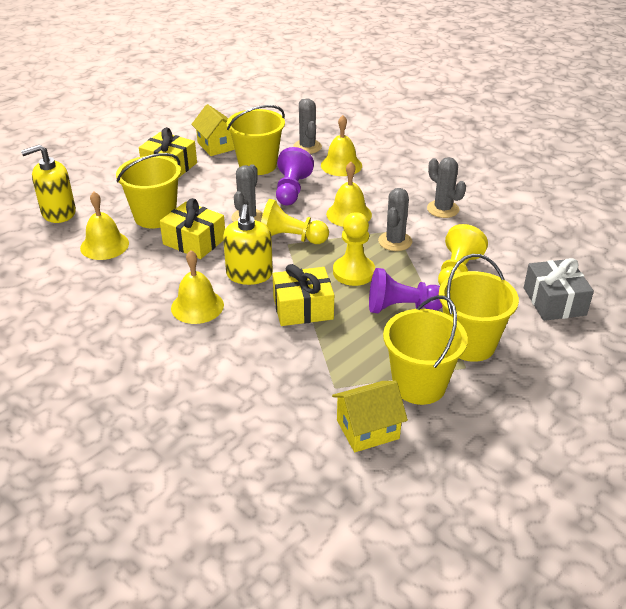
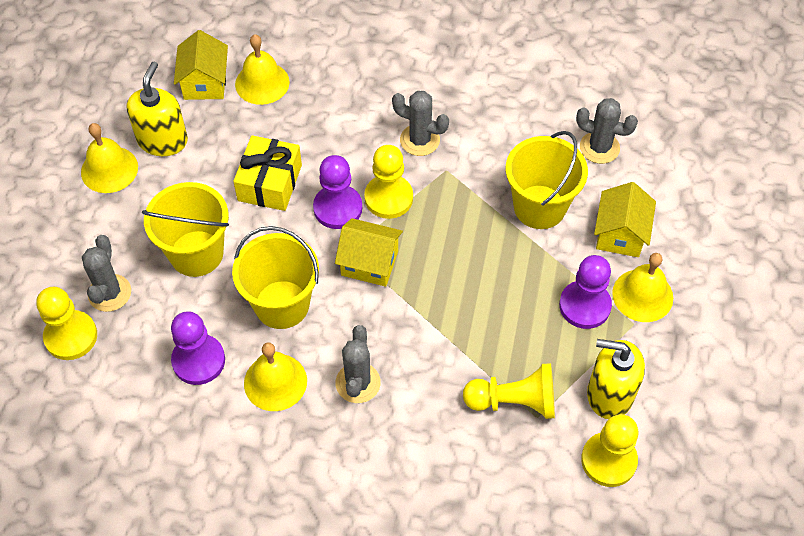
grey gift: 1 -> 0
purple pawn: 2 -> 3
yellow bucket: 4 -> 3
yellow gift: 3 -> 1
yellow house: 2 -> 3
yellow pawn: 3 -> 4

